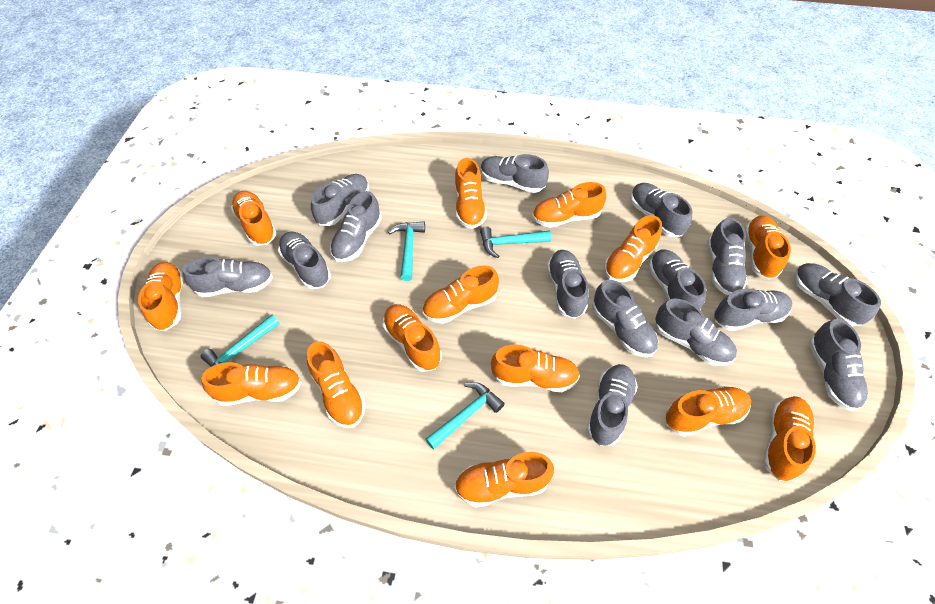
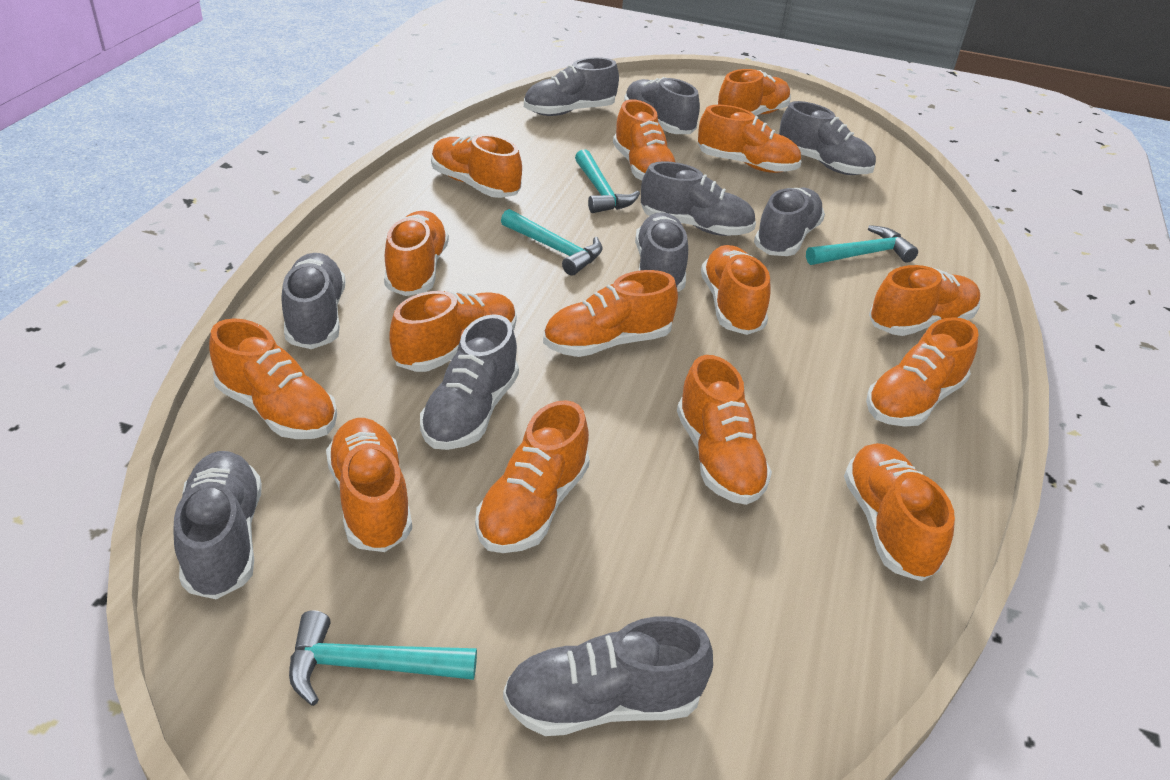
grey shoe: 15 -> 10
orange shoe: 14 -> 15

